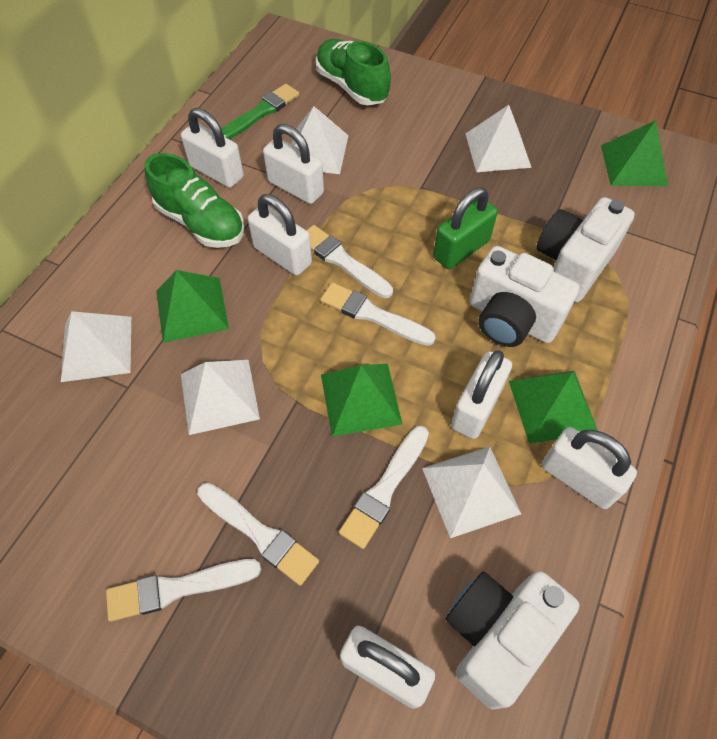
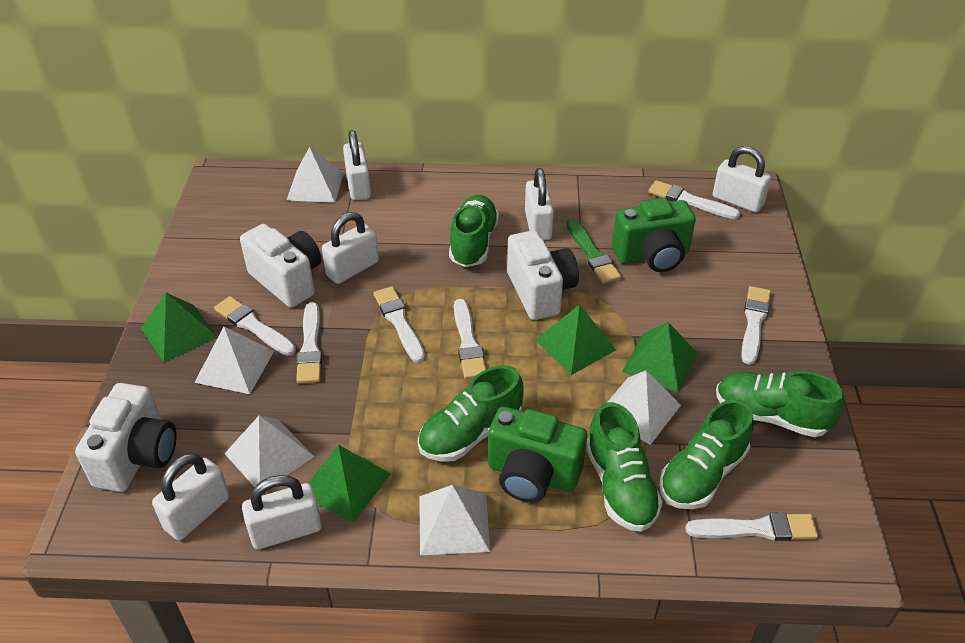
green camera: 0 -> 2
green padlock: 1 -> 0
green shoe: 2 -> 5
white brush: 5 -> 7

